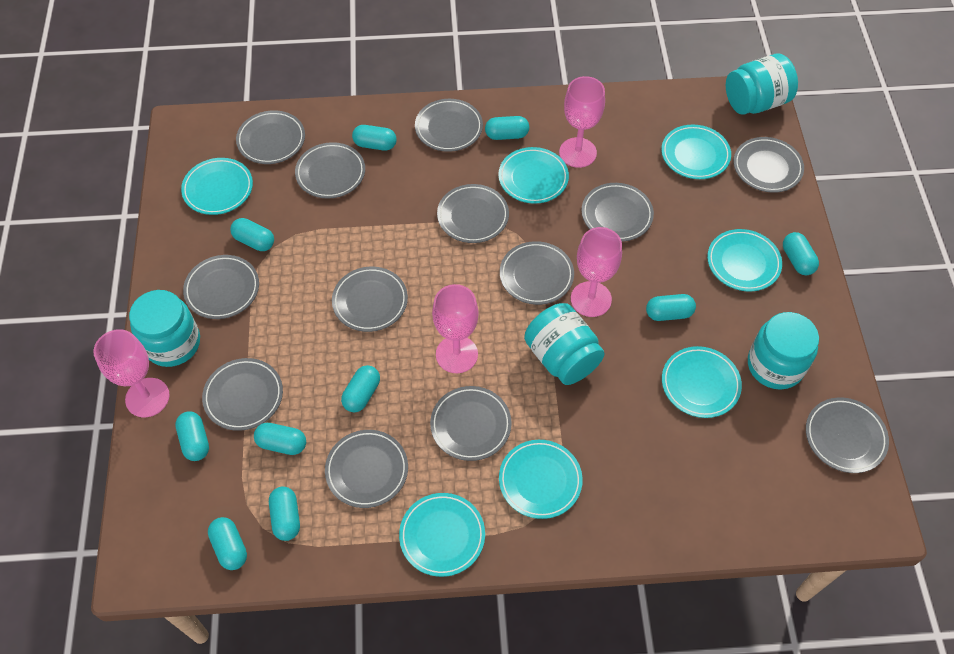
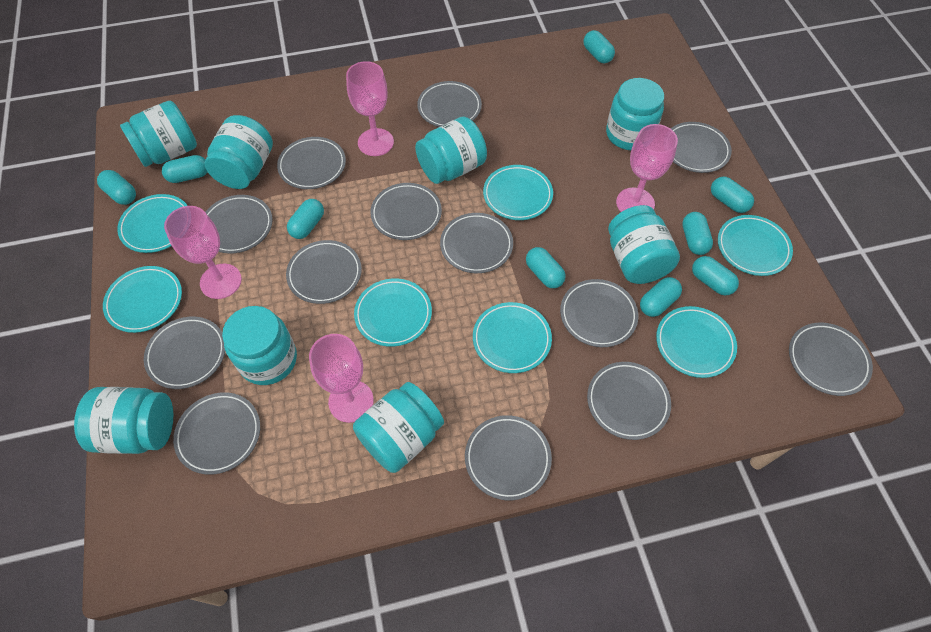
turquoise capsule: 10 -> 9
turquoise jar: 4 -> 8

